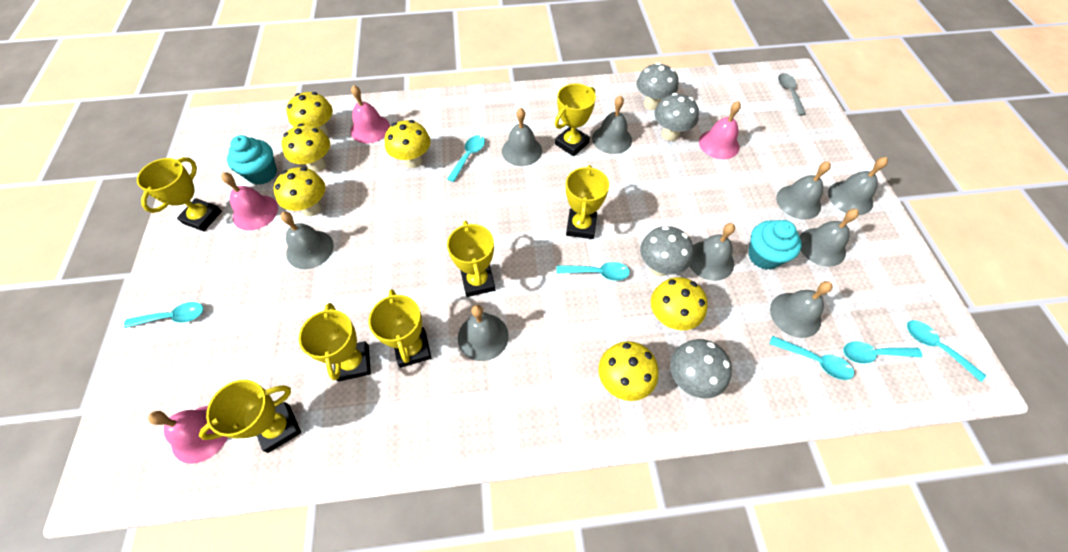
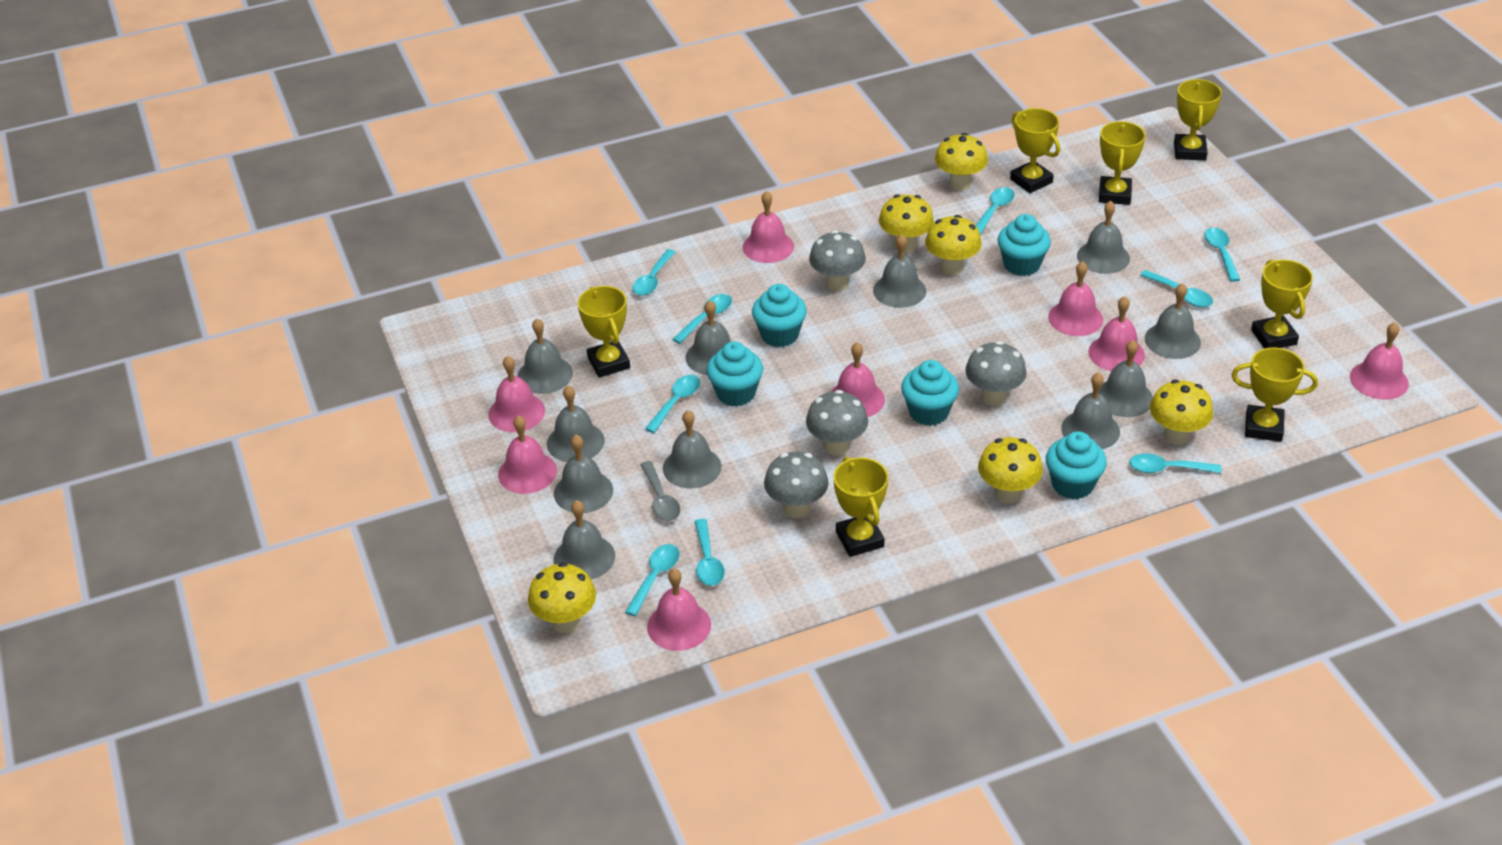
grey bell: 9 -> 11
pink bell: 4 -> 8
turquoise cupcake: 2 -> 5
turquoise spoon: 6 -> 9

